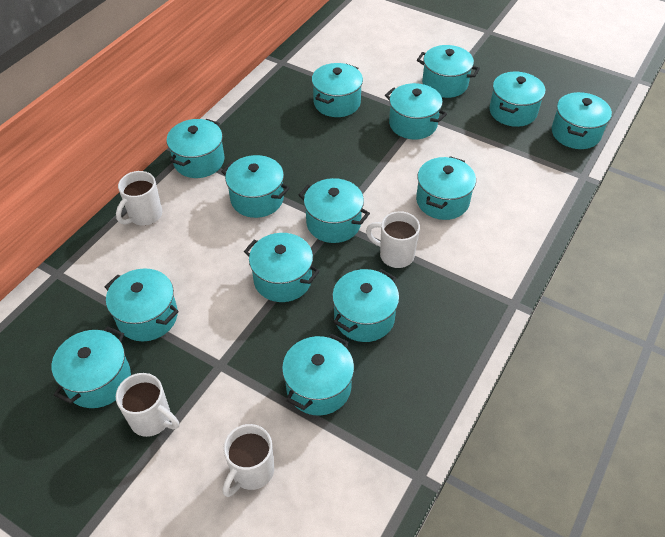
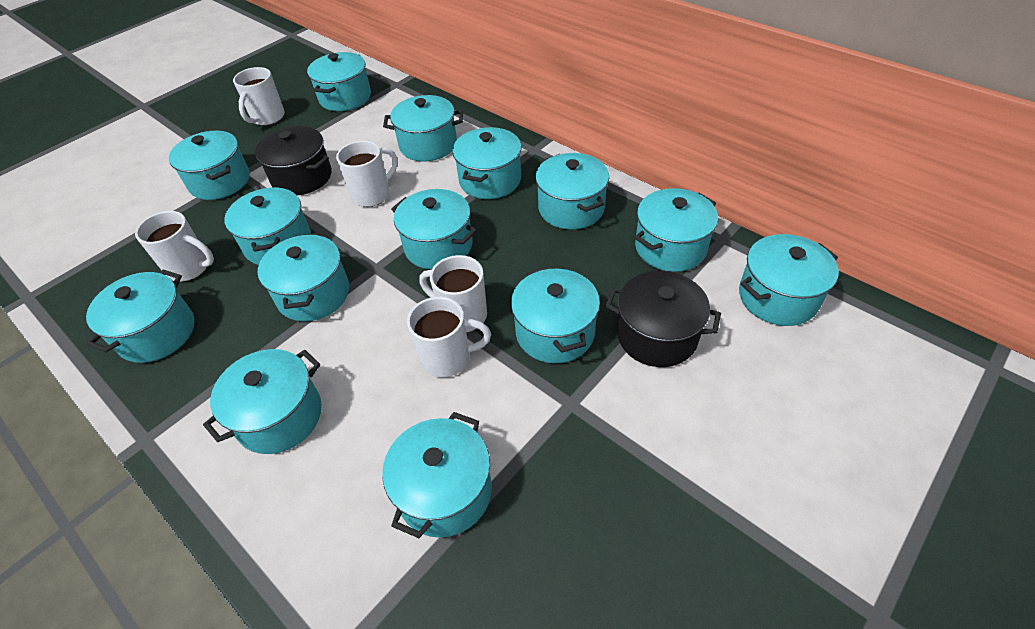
black pot: 0 -> 2
white mug: 4 -> 5

